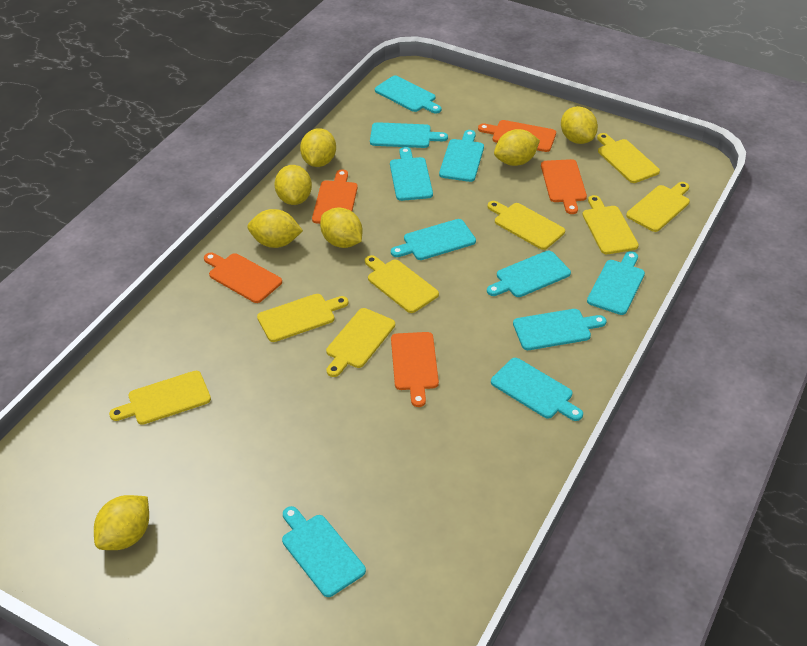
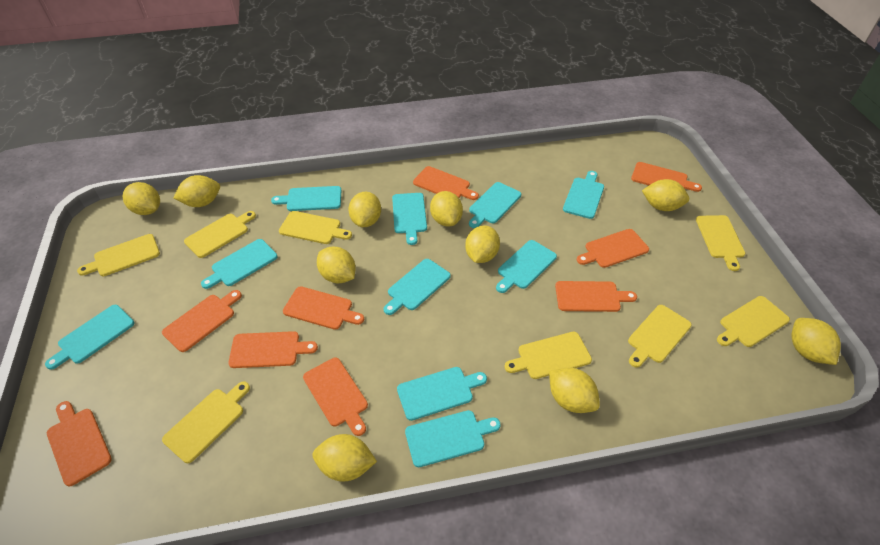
orange cutting board: 5 -> 9
yellow lemon: 7 -> 10

